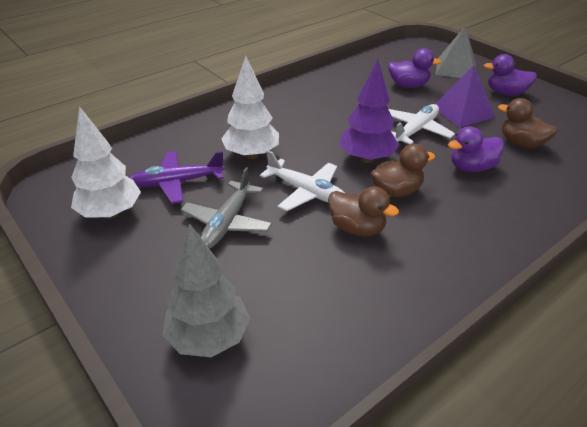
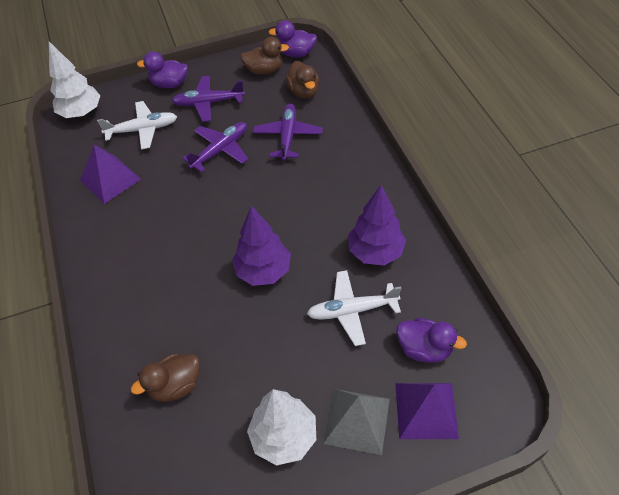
grey plane: 1 -> 0
grey tree: 1 -> 0
purple plane: 1 -> 3
purple pyramid: 1 -> 2
purple tree: 1 -> 2

